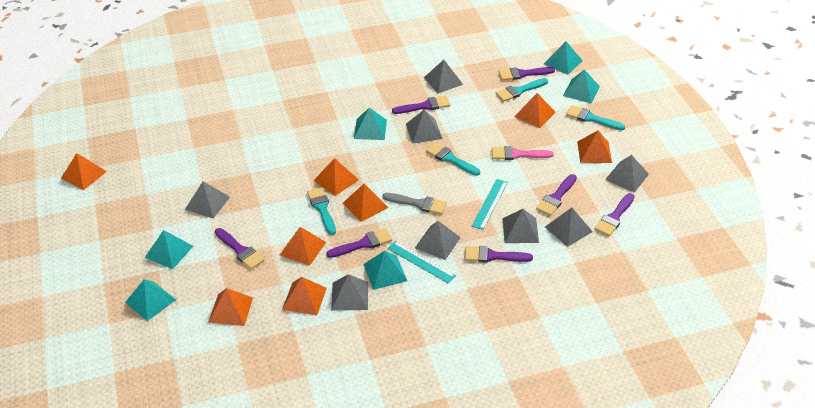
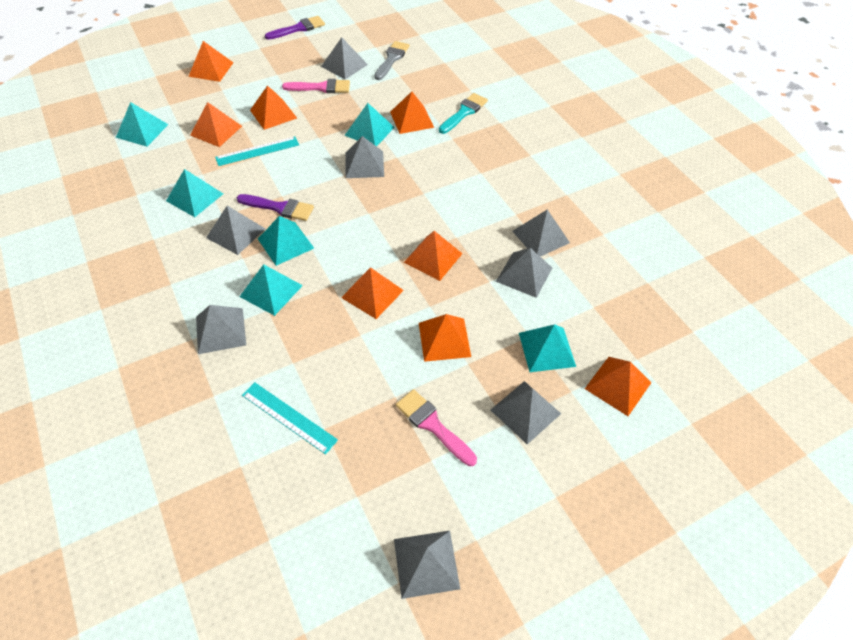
pink brush: 1 -> 2
purple brush: 7 -> 2
turquoise brush: 4 -> 1

